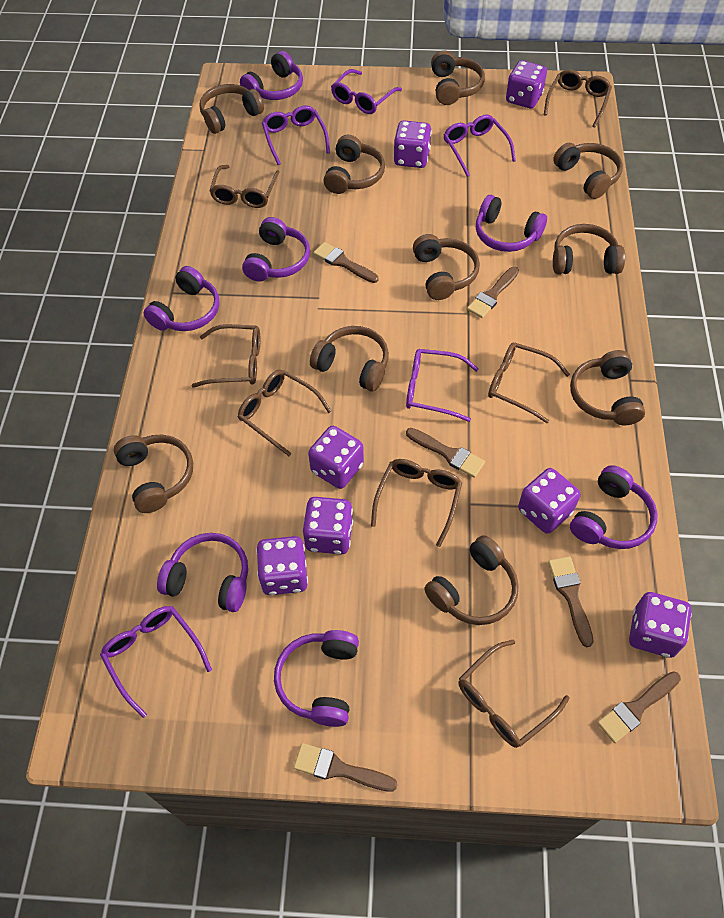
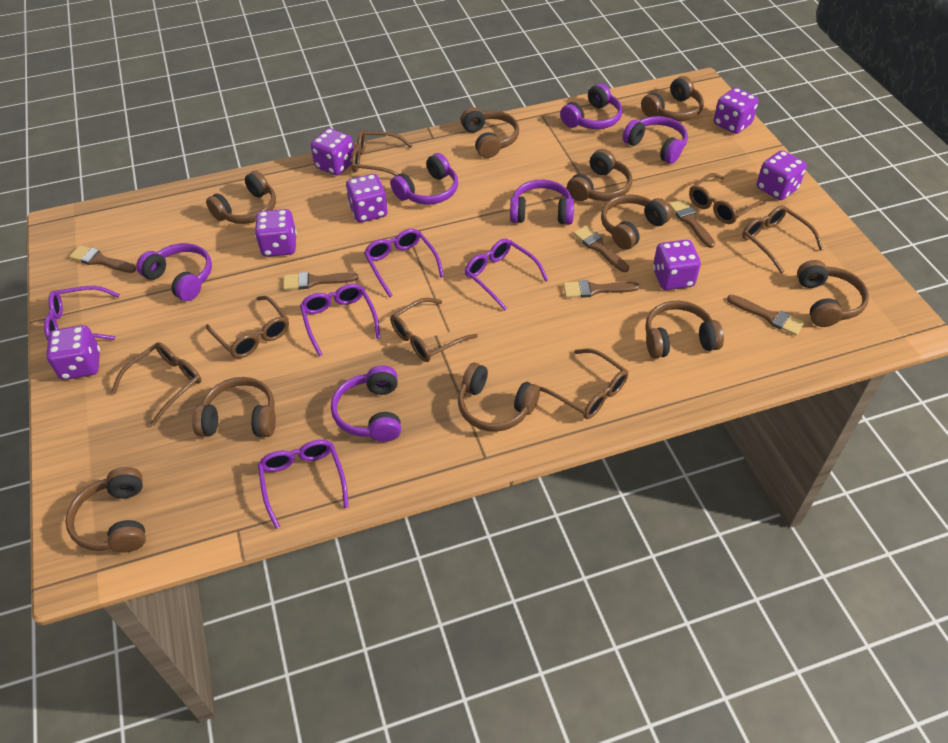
purple headphones: 7 -> 6

